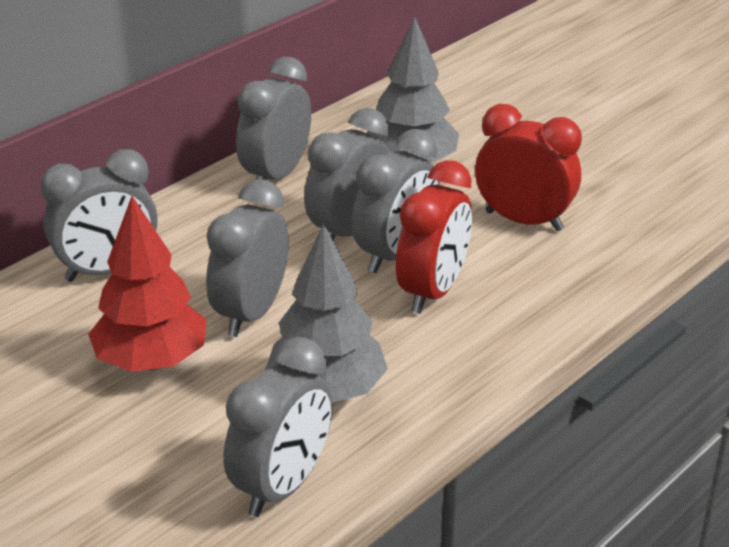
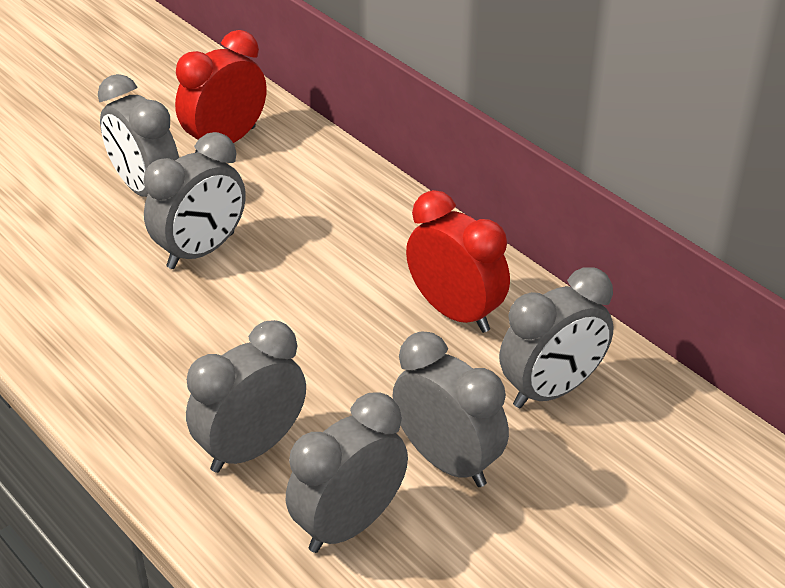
grey tree: 2 -> 0
red tree: 1 -> 0

